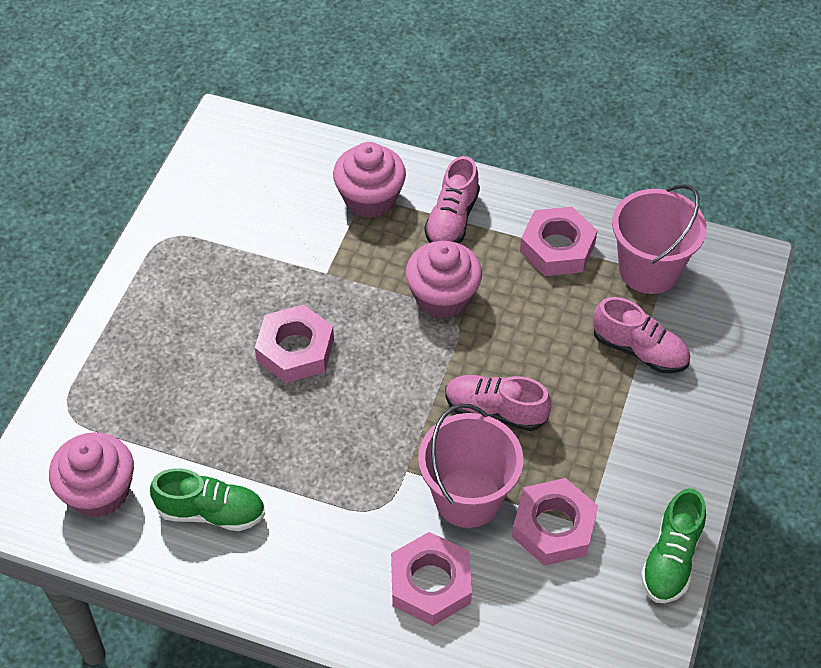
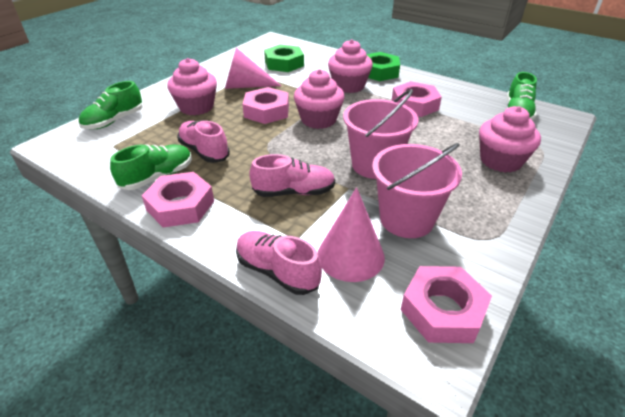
green nut: 0 -> 2
green shoe: 2 -> 3
pink cone: 0 -> 2
pink cupcake: 3 -> 4

